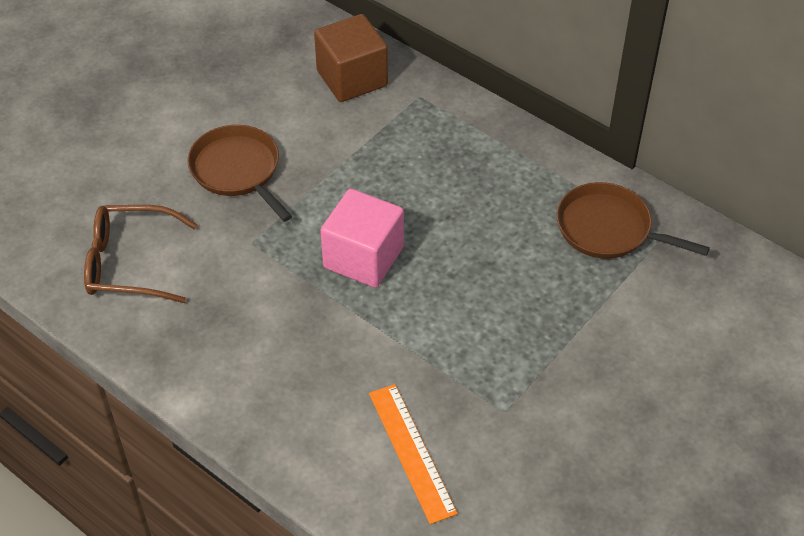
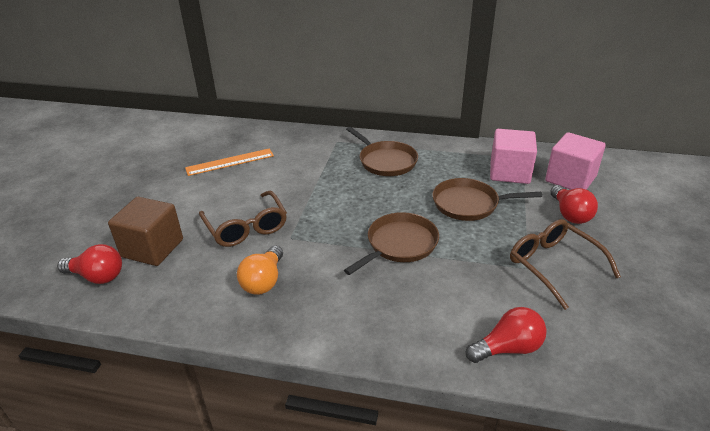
brown glasses: 1 -> 2
brown pan: 2 -> 3
orange light bulb: 0 -> 1
pink cube: 1 -> 2
red light bulb: 0 -> 3

